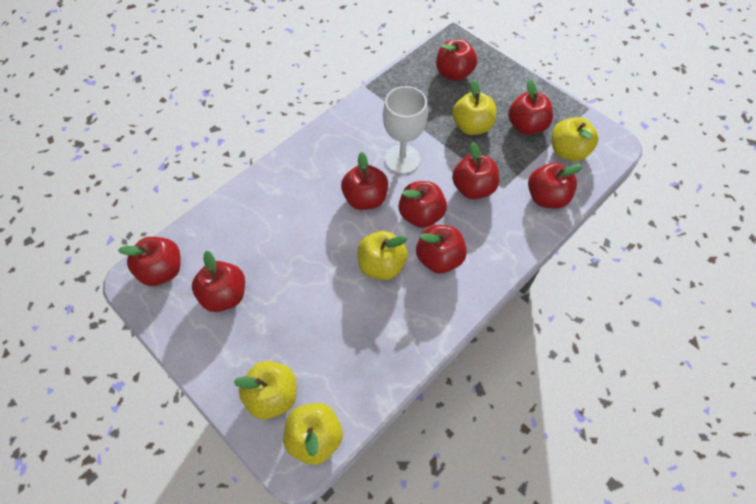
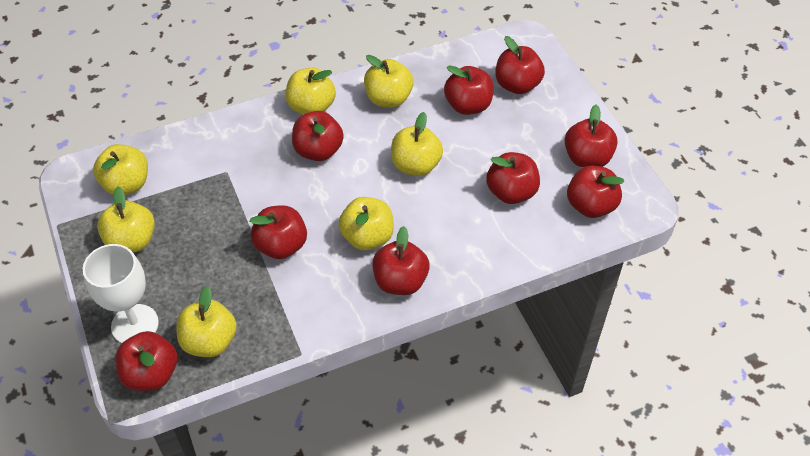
yellow apple: 5 -> 7

